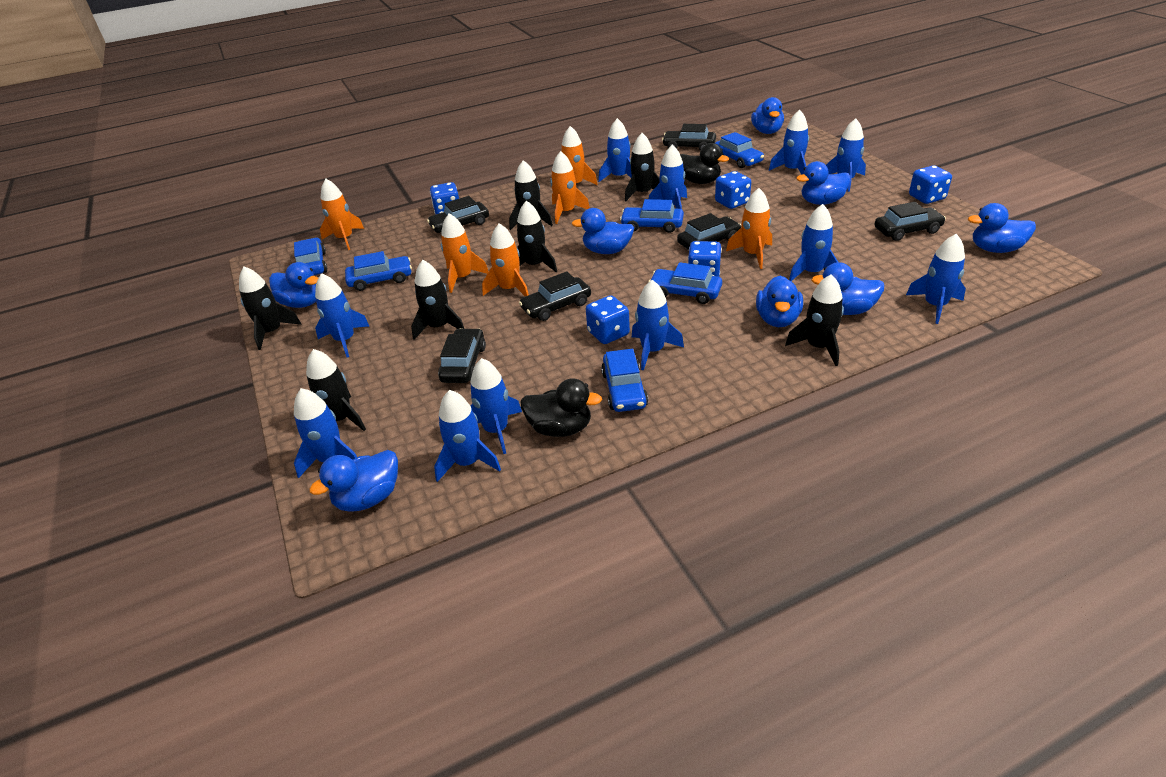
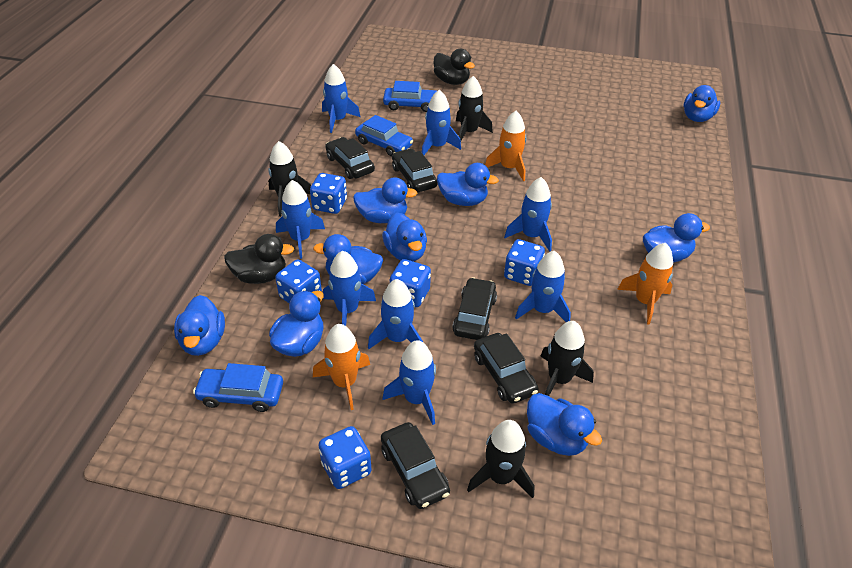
black car: 6 -> 5
black rocket: 7 -> 4
blue car: 6 -> 3
blue duck: 8 -> 9
blue rocket: 11 -> 8
orange rocket: 6 -> 3

